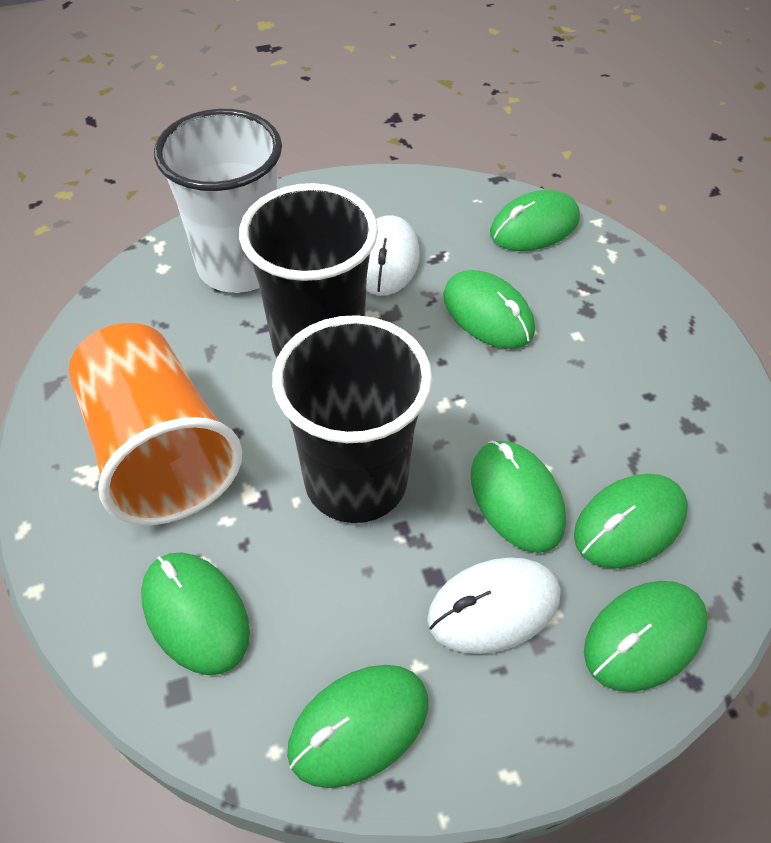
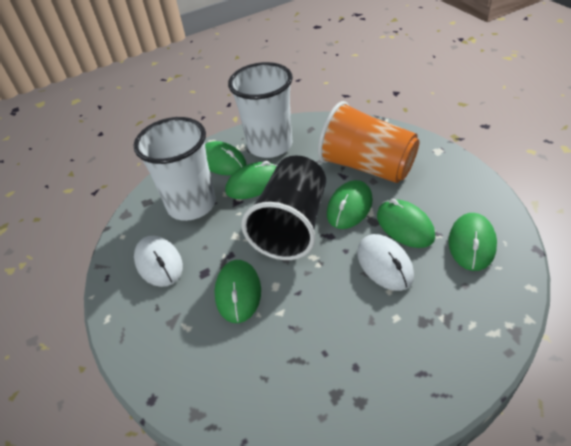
black cup: 2 -> 1
green mouse: 7 -> 6
white cup: 1 -> 2

